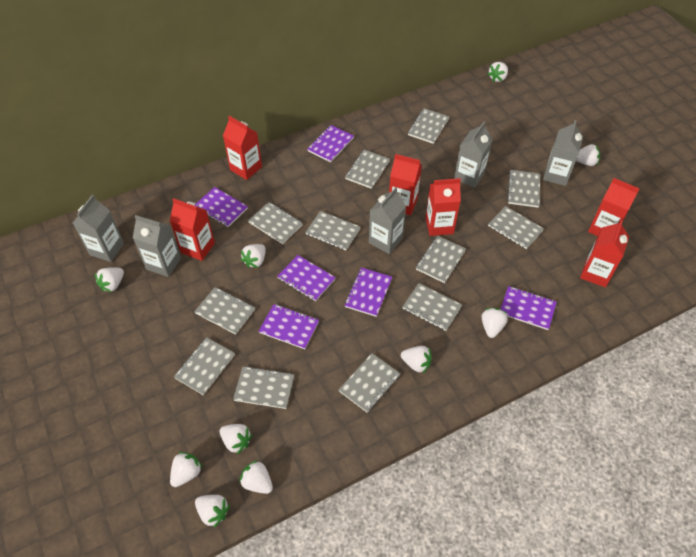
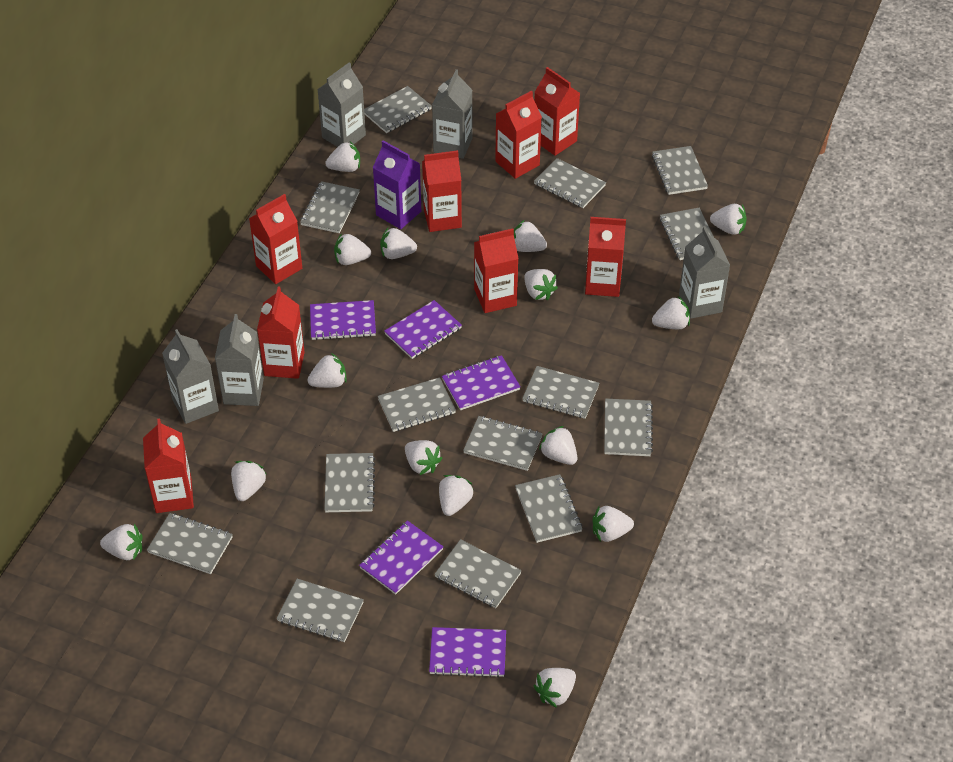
grey notebook: 12 -> 14
purple carton: 0 -> 1
purple notebook: 6 -> 5
red carton: 6 -> 8
white strawberry: 10 -> 15

